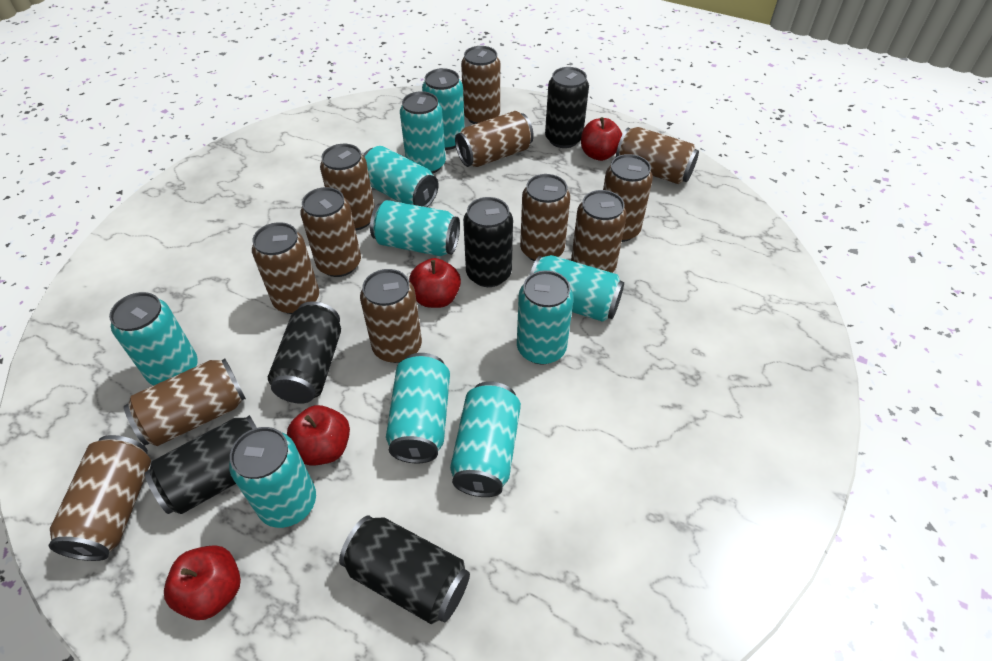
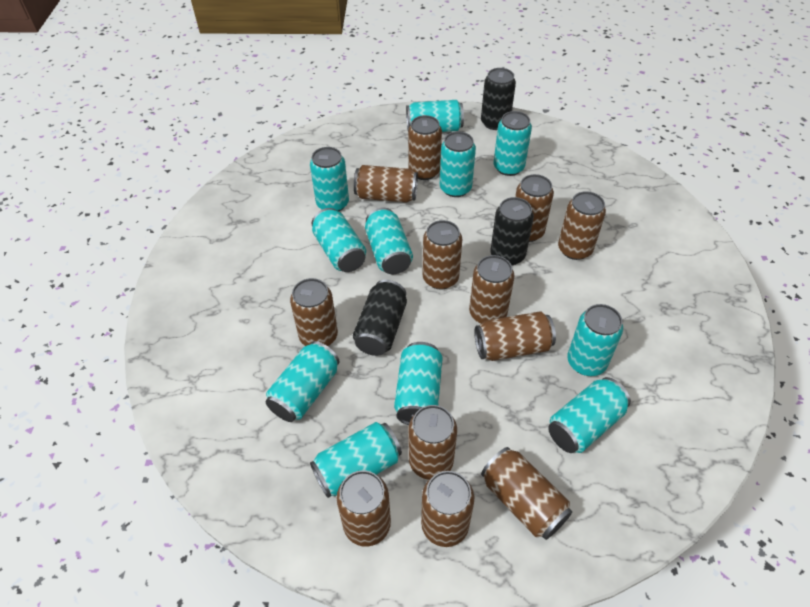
black can: 5 -> 3
red apple: 4 -> 0
turquoise can: 10 -> 11

